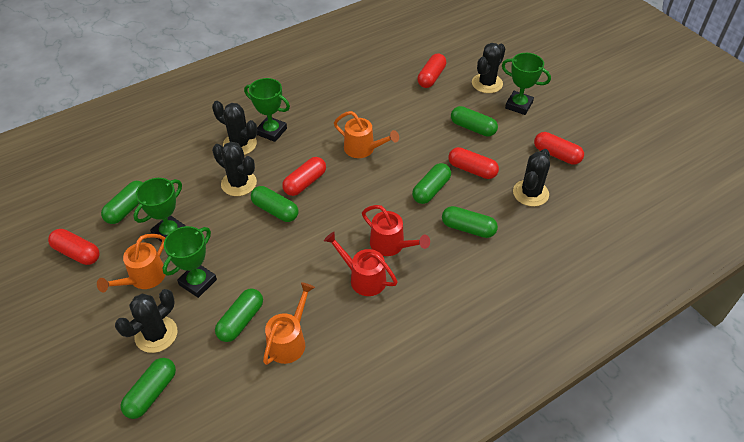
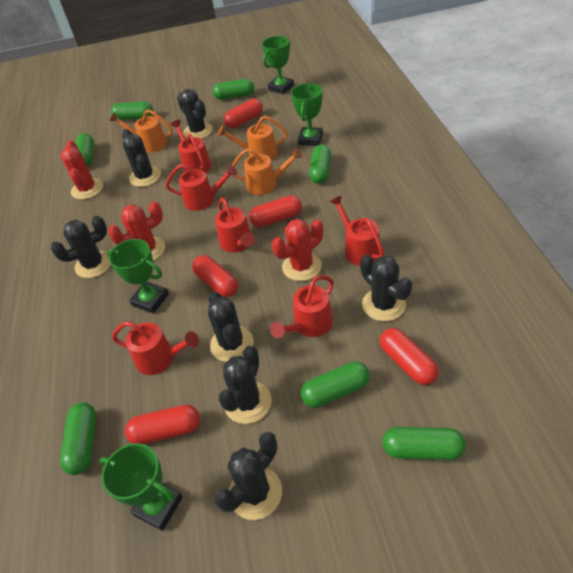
black cactus: 5 -> 7
red cactus: 0 -> 3
red watering can: 2 -> 6

